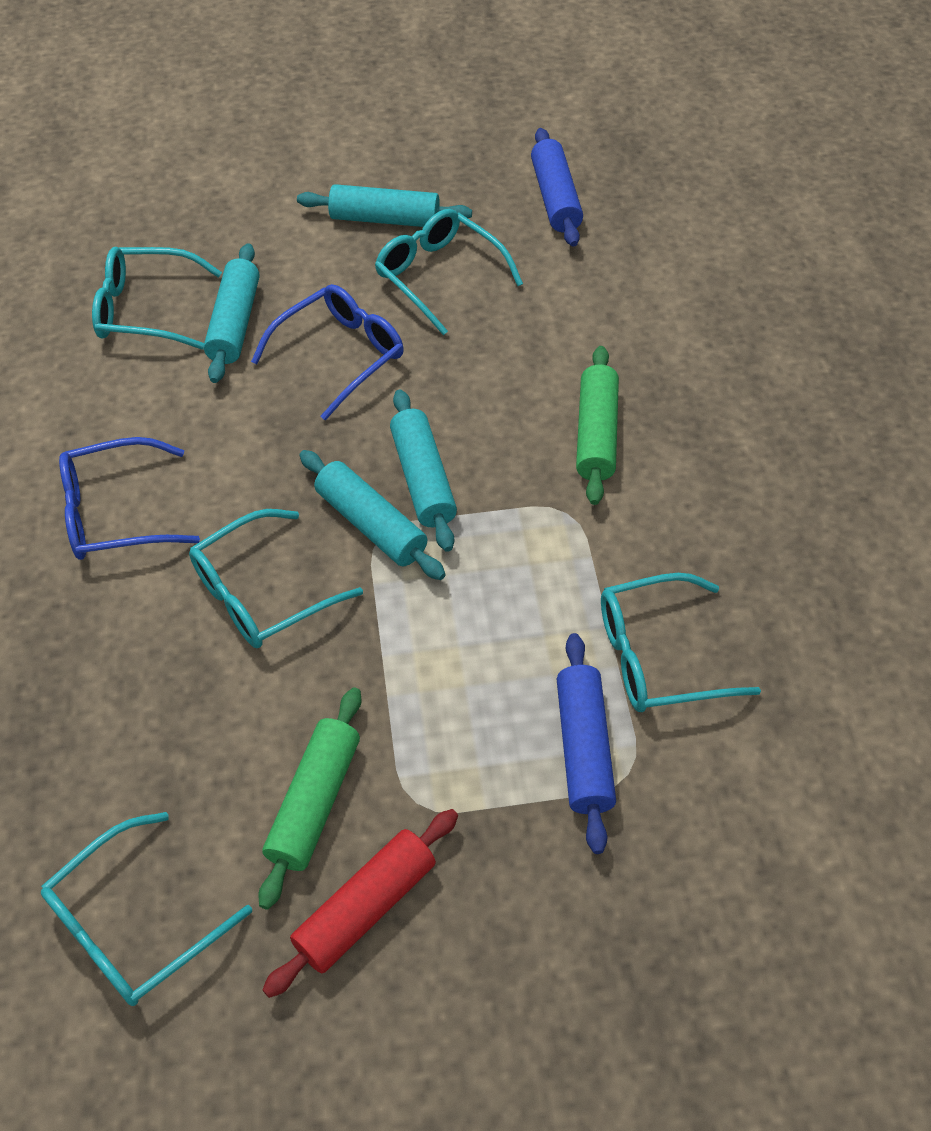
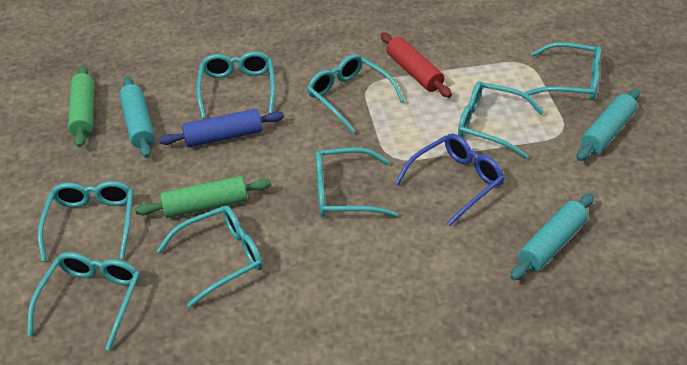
blue glasses: 2 -> 1
blue rolling pin: 2 -> 1
turquoise glasses: 5 -> 8
turquoise rolling pin: 4 -> 3

